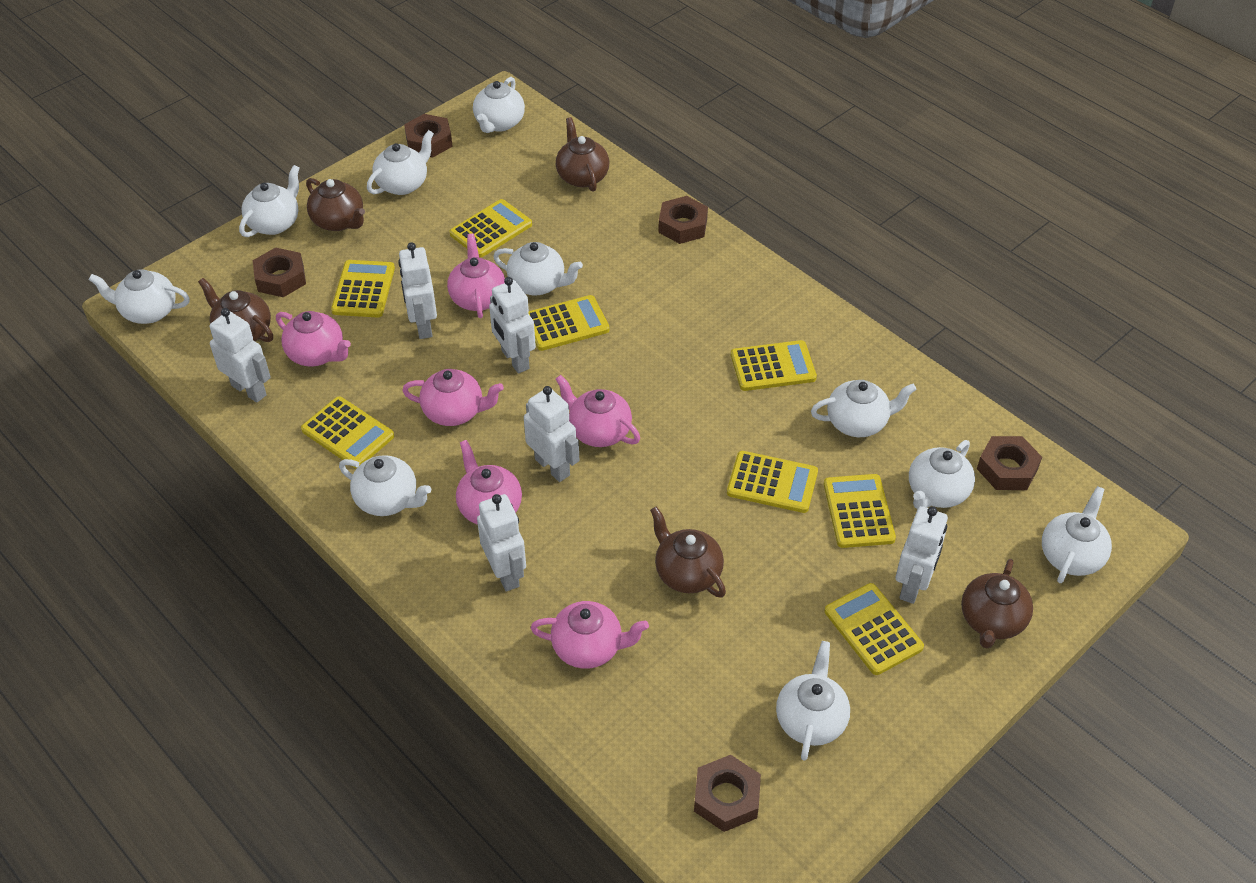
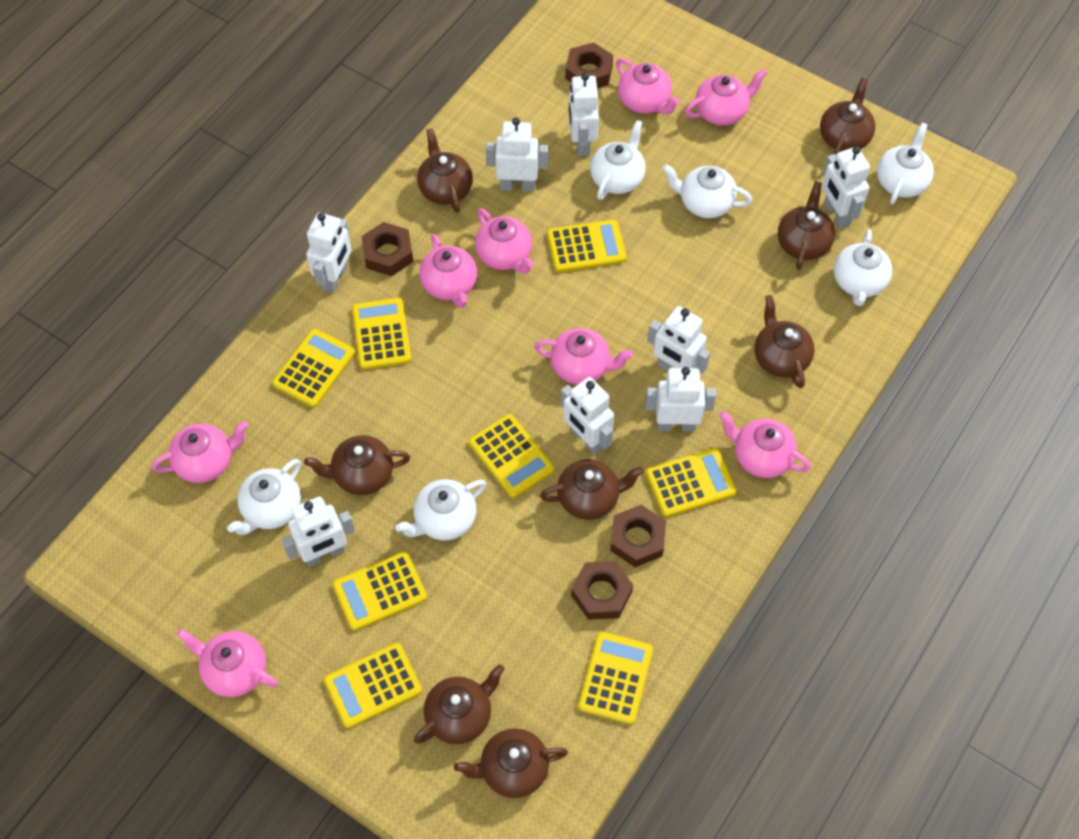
brown nut: 5 -> 4
brown teapot: 5 -> 8
pink teapot: 6 -> 8
white robot: 6 -> 8
white teapot: 10 -> 6

